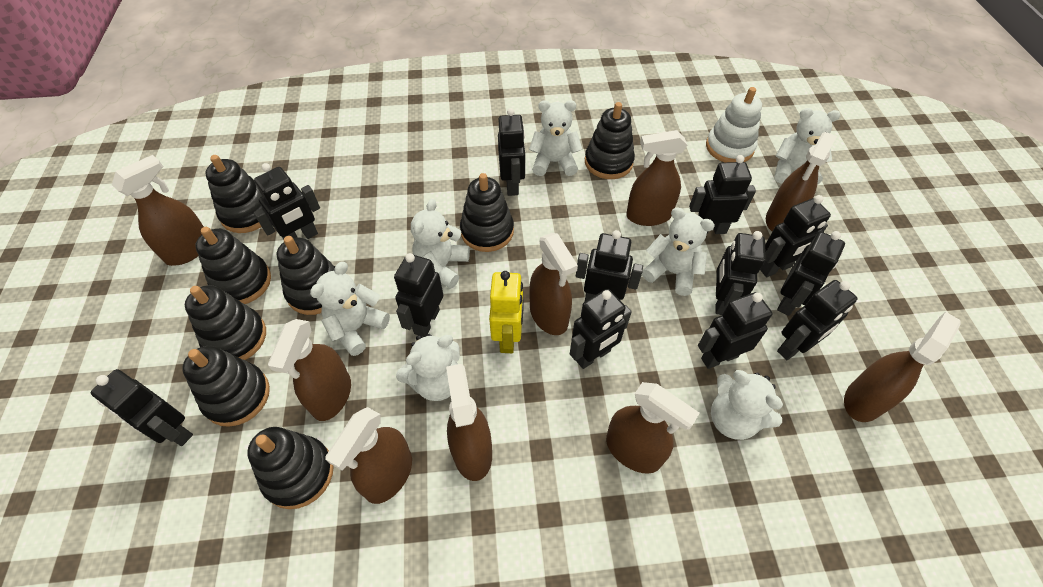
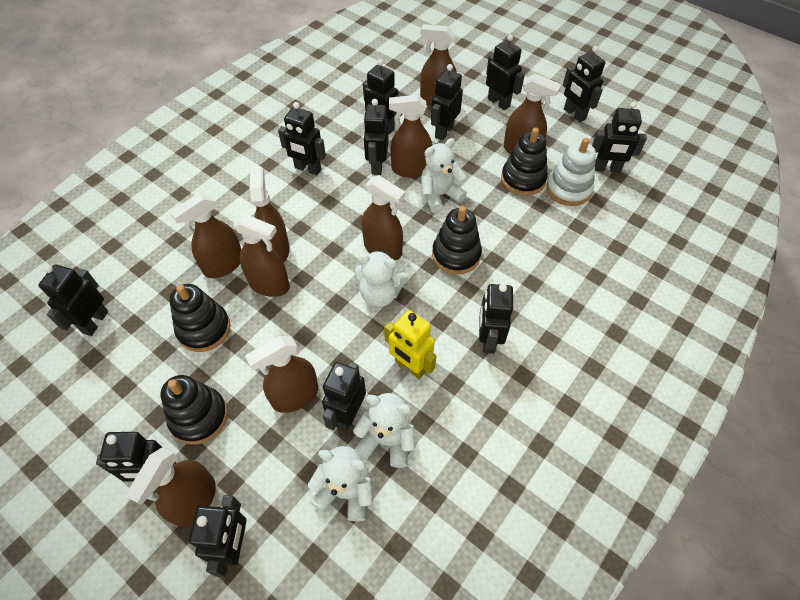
black stacking toy: 8 -> 4
white teddy bear: 7 -> 4

